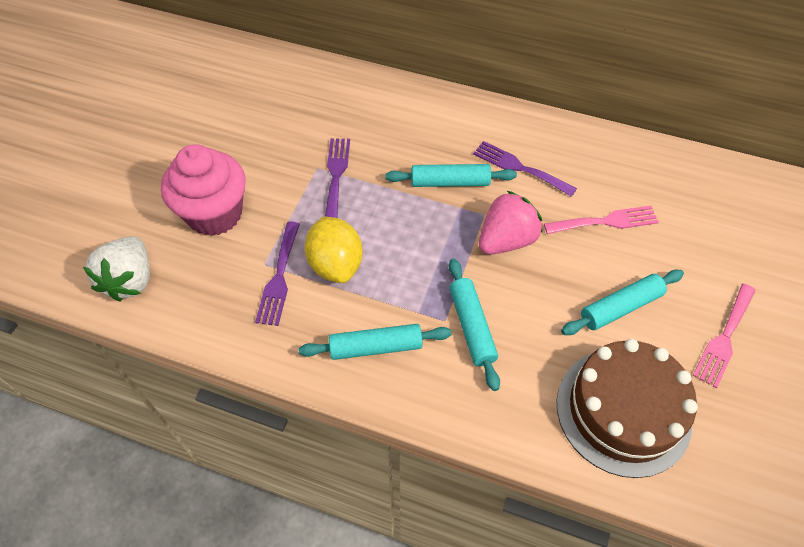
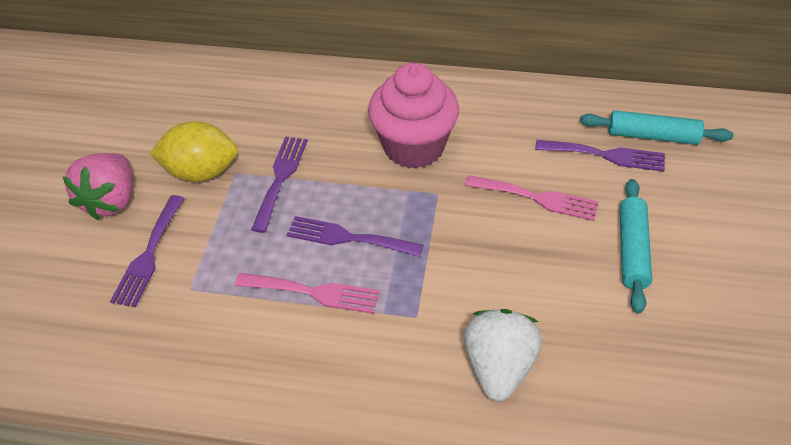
brown cake: 1 -> 0
purple fork: 3 -> 4
turquoise rolling pin: 4 -> 2

